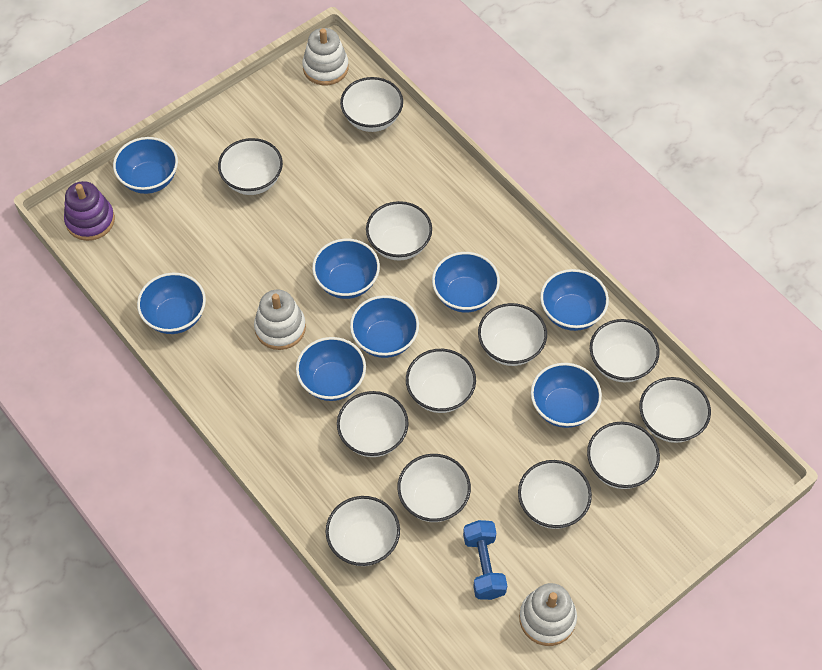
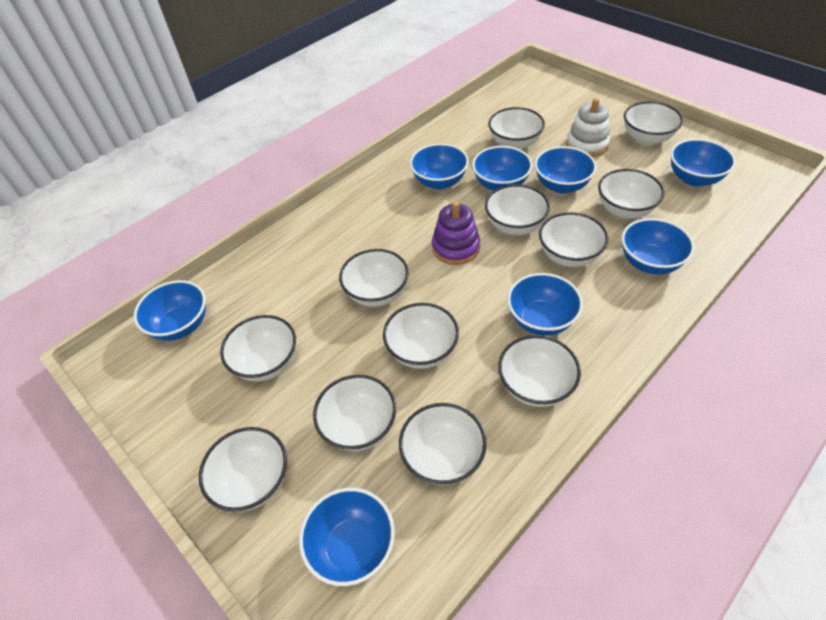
blue dumbbell: 1 -> 0
white stacking toy: 3 -> 1

